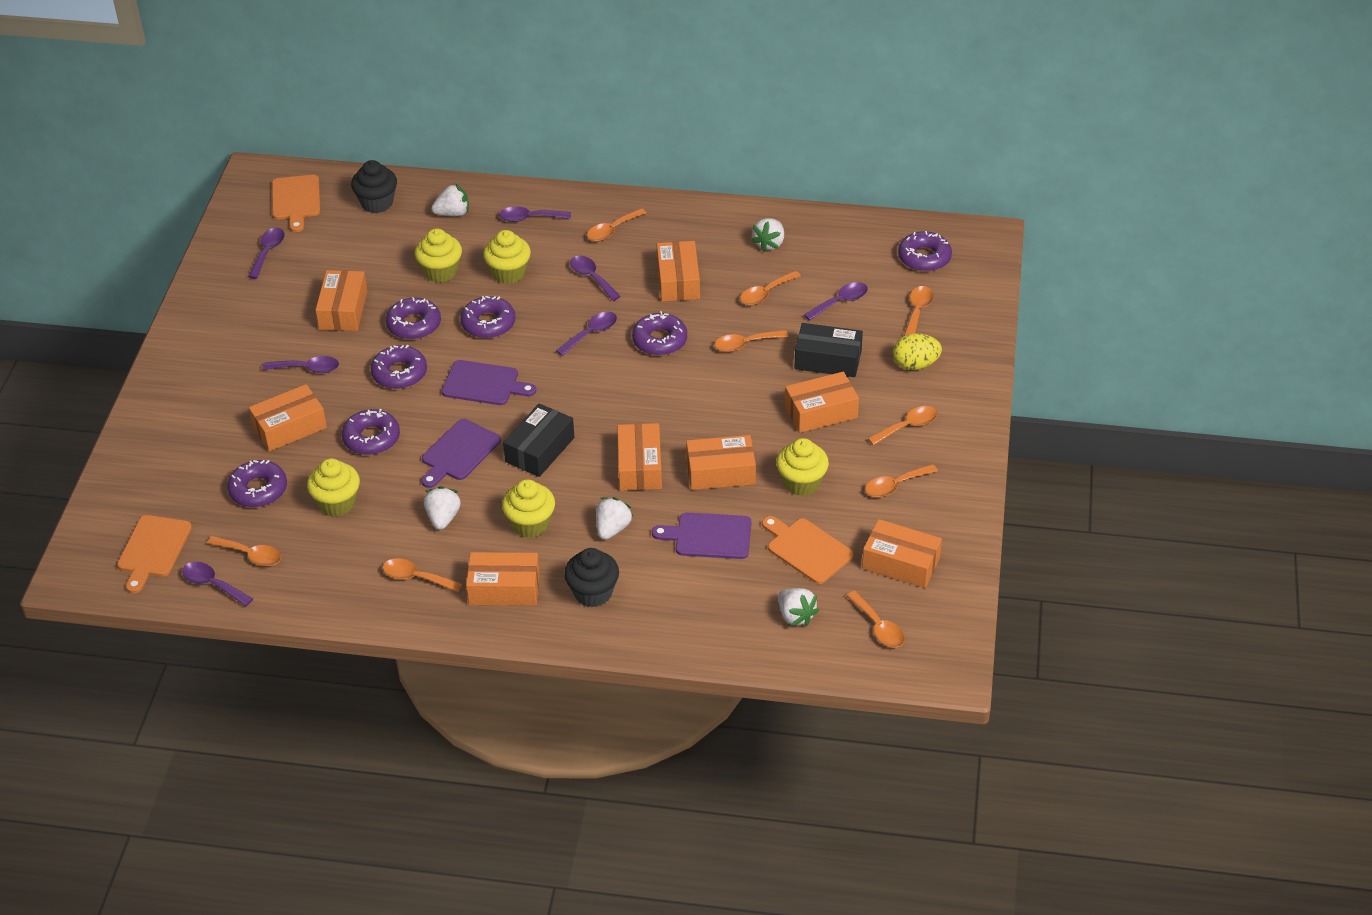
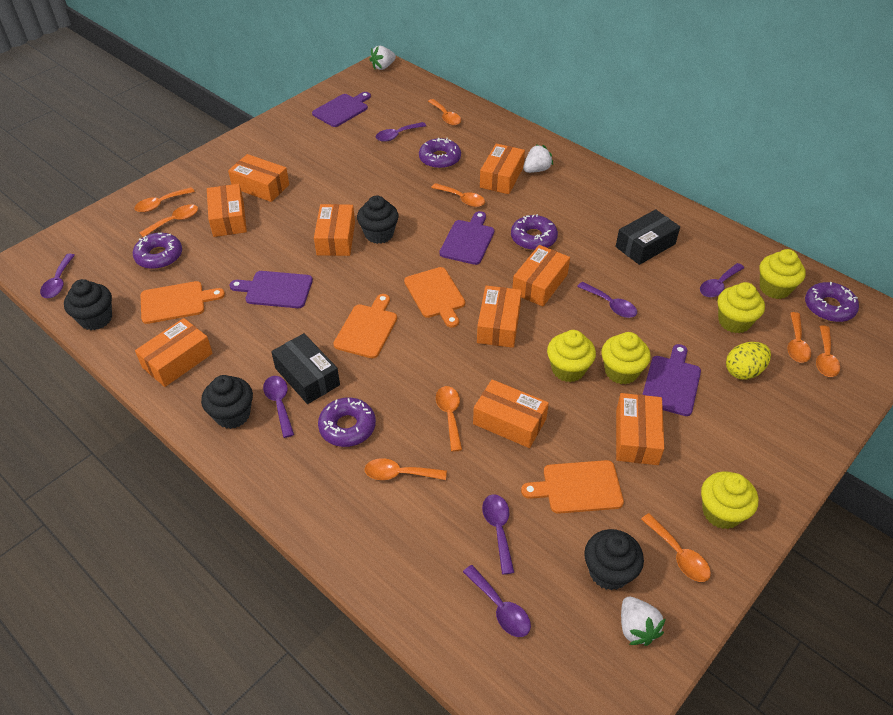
black cupcake: 2 -> 4
orange box: 8 -> 9
orange cutting board: 3 -> 4
purple cutting board: 3 -> 4
purple donut: 7 -> 5
white strawberry: 5 -> 3

